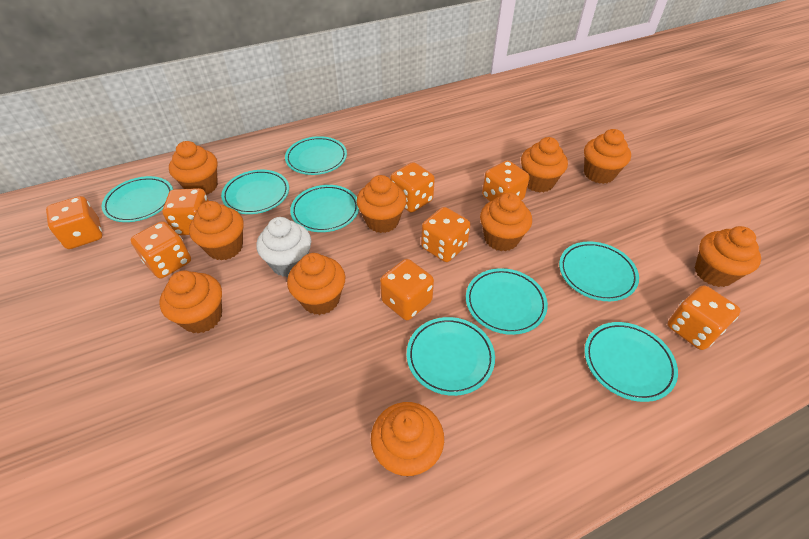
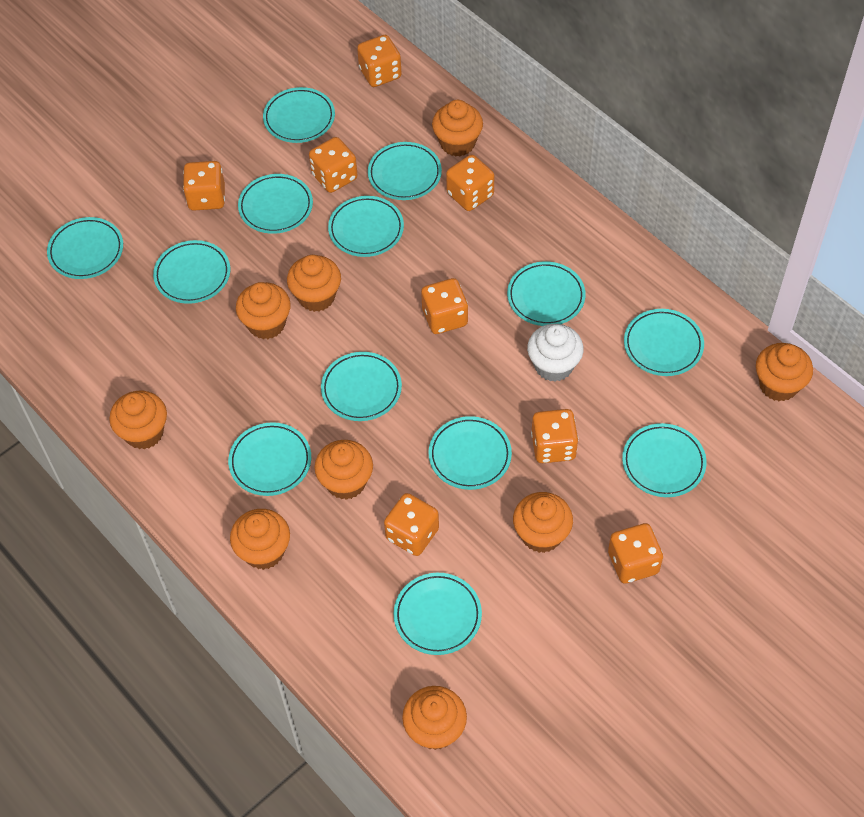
orange cupcake: 10 -> 9
turquoise plate: 8 -> 13

